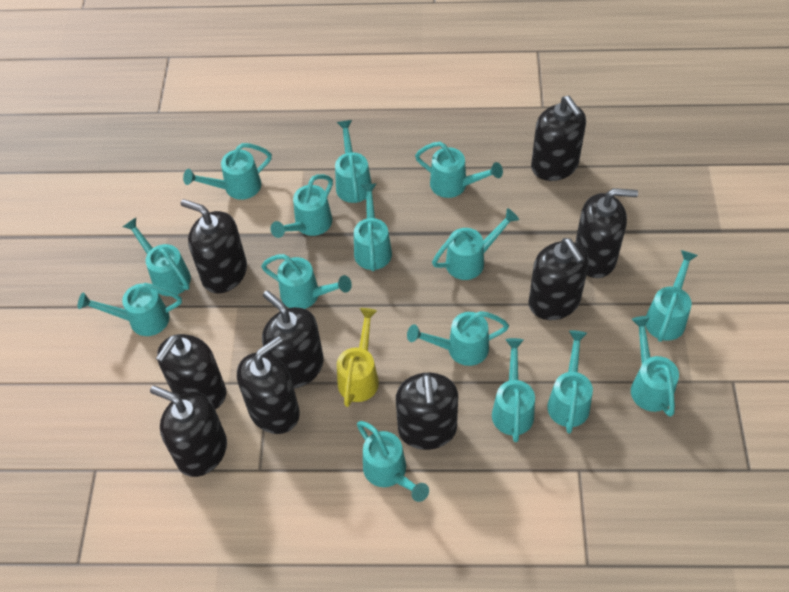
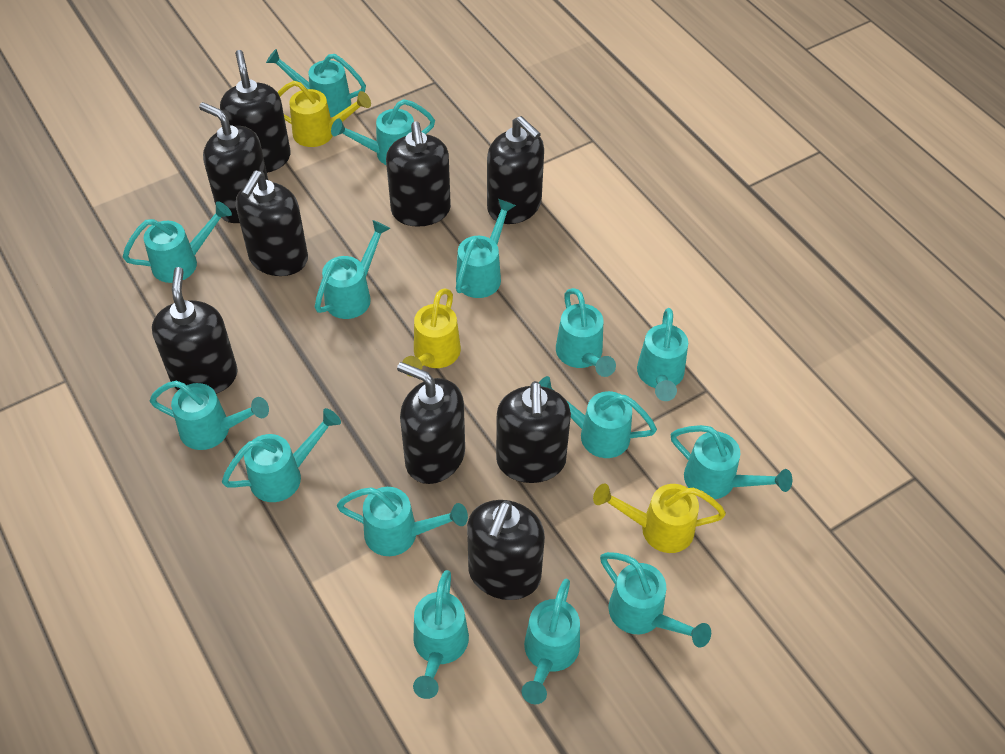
yellow watering can: 1 -> 3

